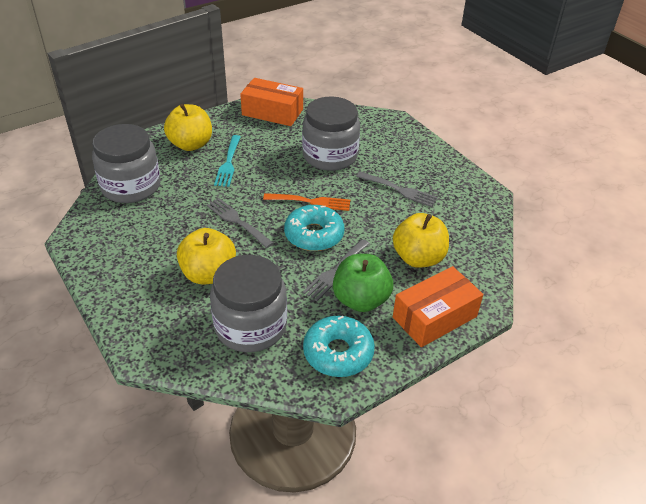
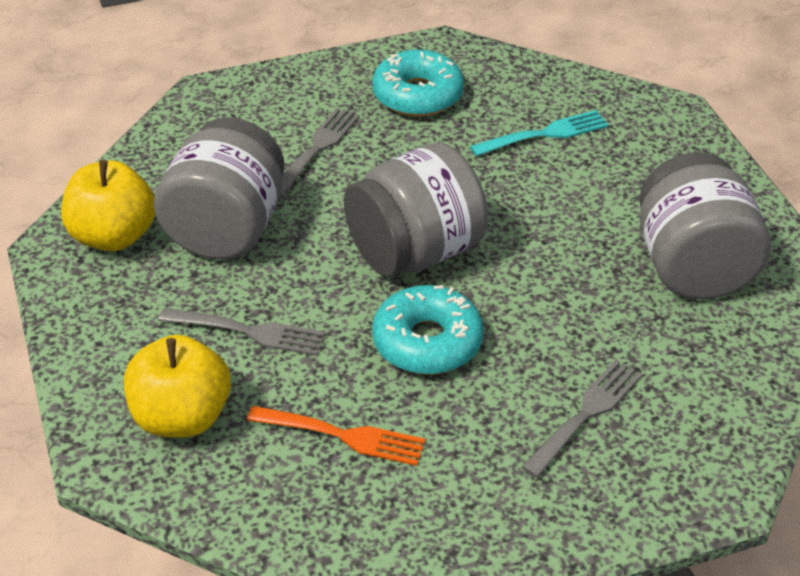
green apple: 1 -> 0
orange box: 2 -> 0
yellow apple: 3 -> 2

